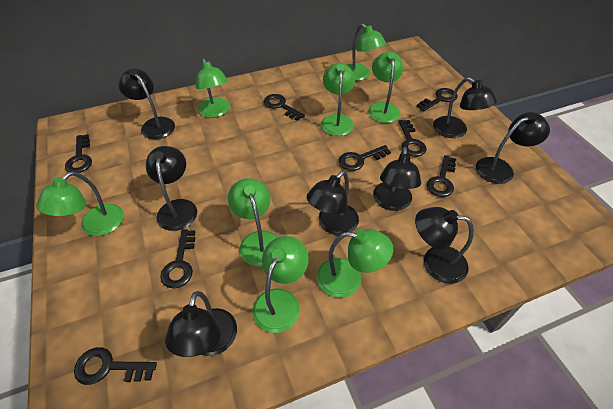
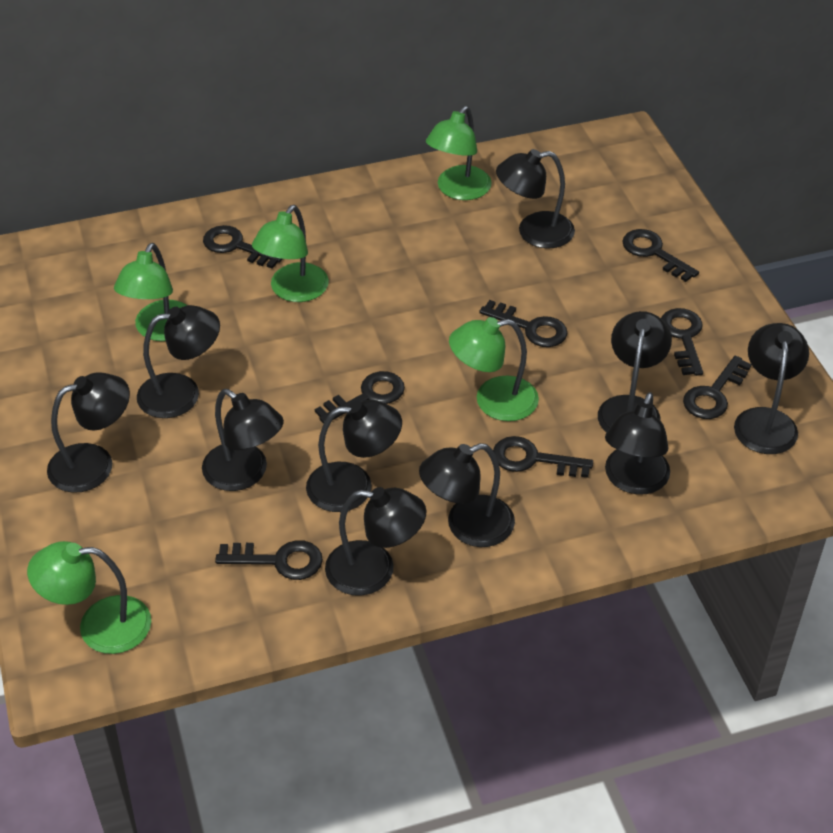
black lamp: 8 -> 10
green lamp: 8 -> 5

